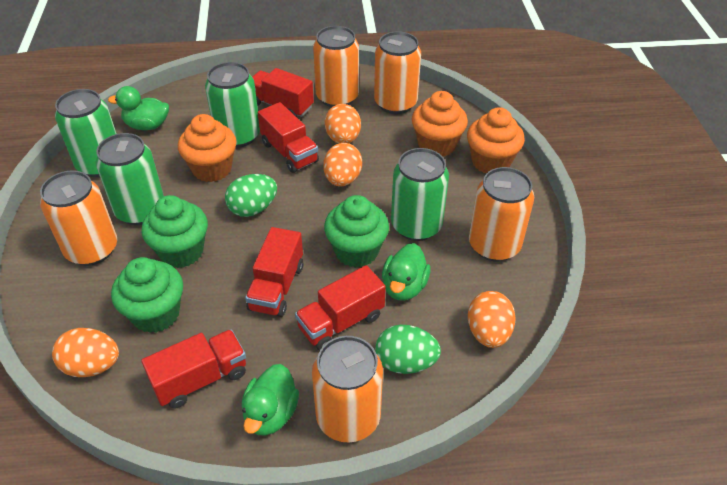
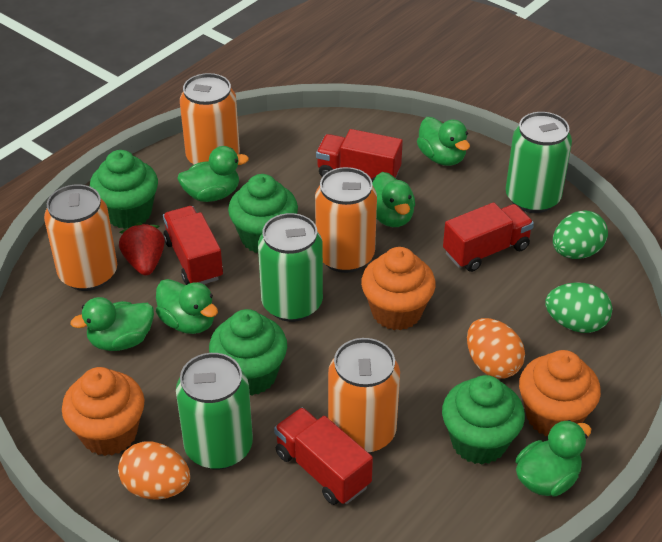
green can: 4 -> 3
green cupcake: 3 -> 4
green duck: 3 -> 6
orange can: 5 -> 4
orange egg: 4 -> 2
red strawberry: 0 -> 1
red truck: 5 -> 4

